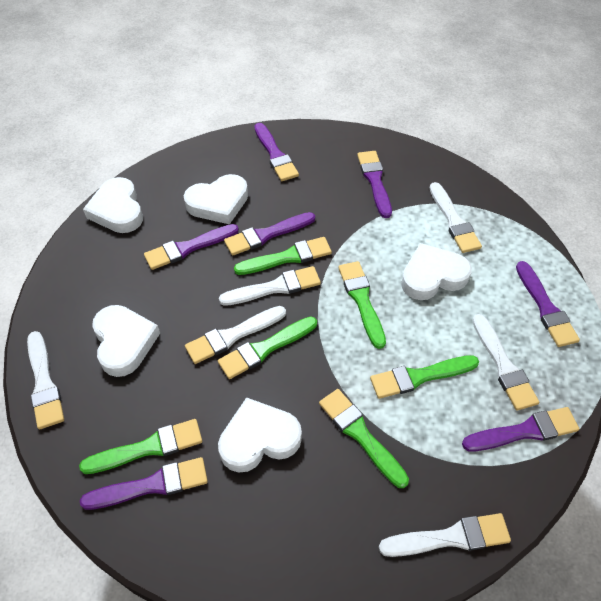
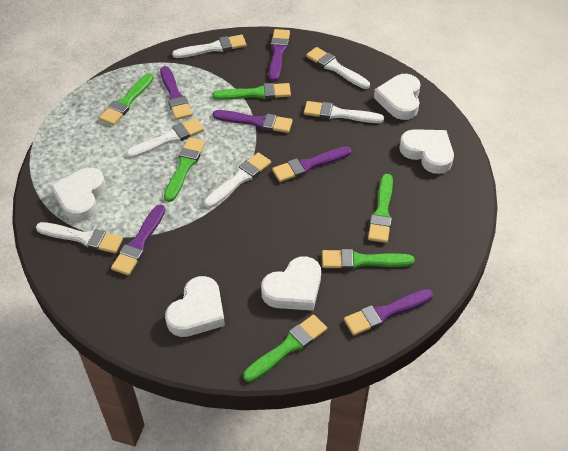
purple brush: 7 -> 6

